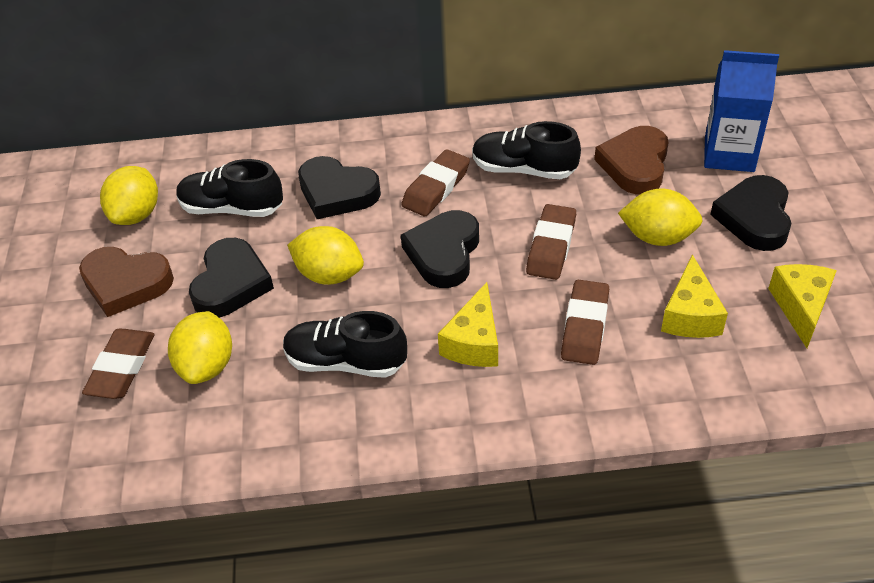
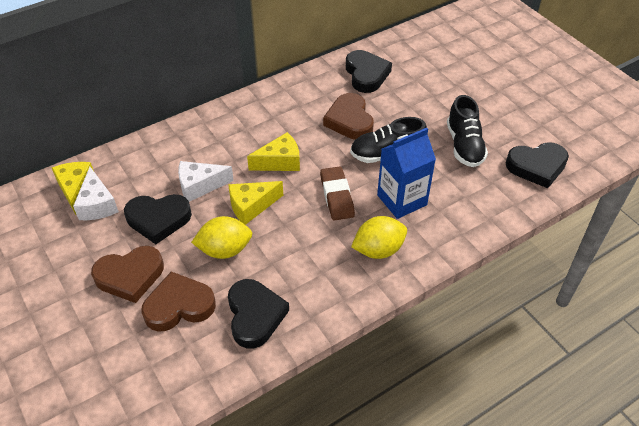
black shoe: 3 -> 2
brown eraser: 4 -> 1
brown heart: 2 -> 3
white cheese: 0 -> 2
yellow lemon: 4 -> 2

